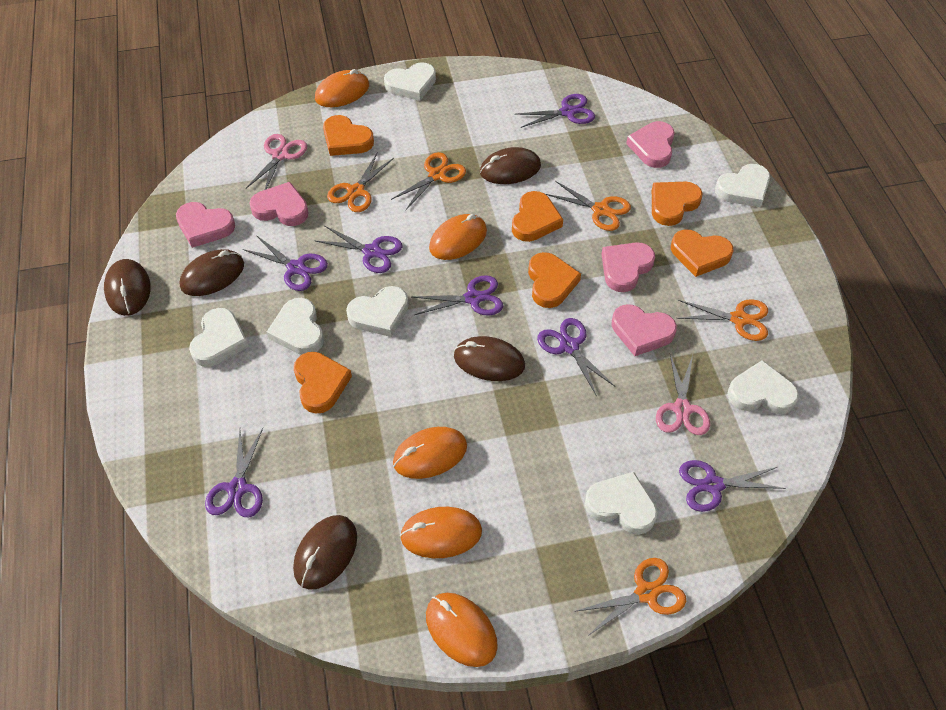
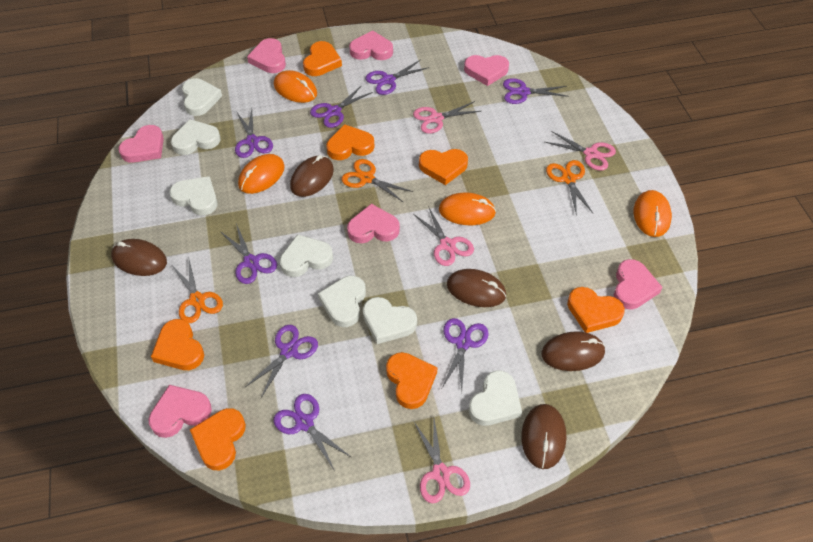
orange heart: 6 -> 7
orange mouse: 5 -> 4
orange scissors: 5 -> 3
pink heart: 5 -> 7
pink scissors: 2 -> 4
purple scissors: 7 -> 8

